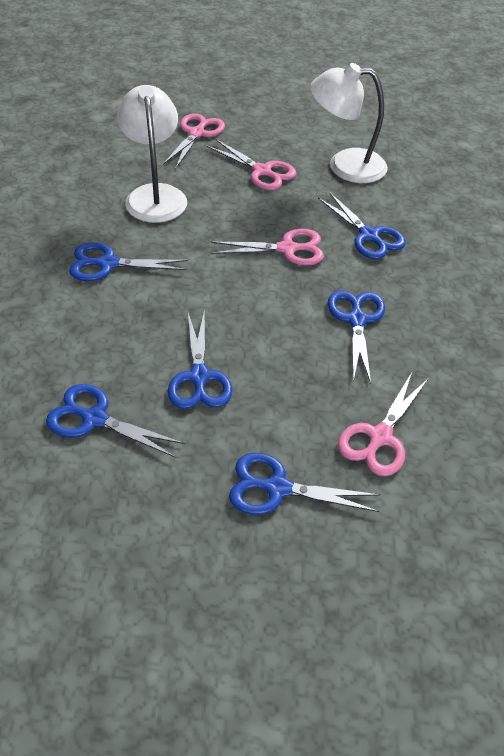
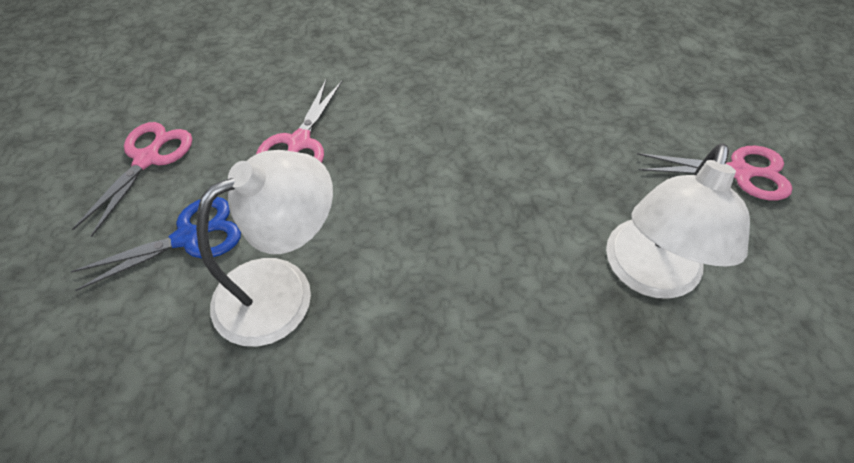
blue scissors: 6 -> 1
pink scissors: 4 -> 3

